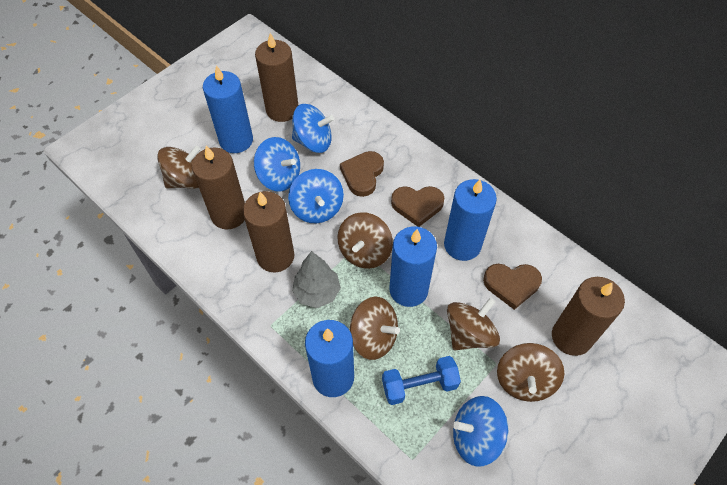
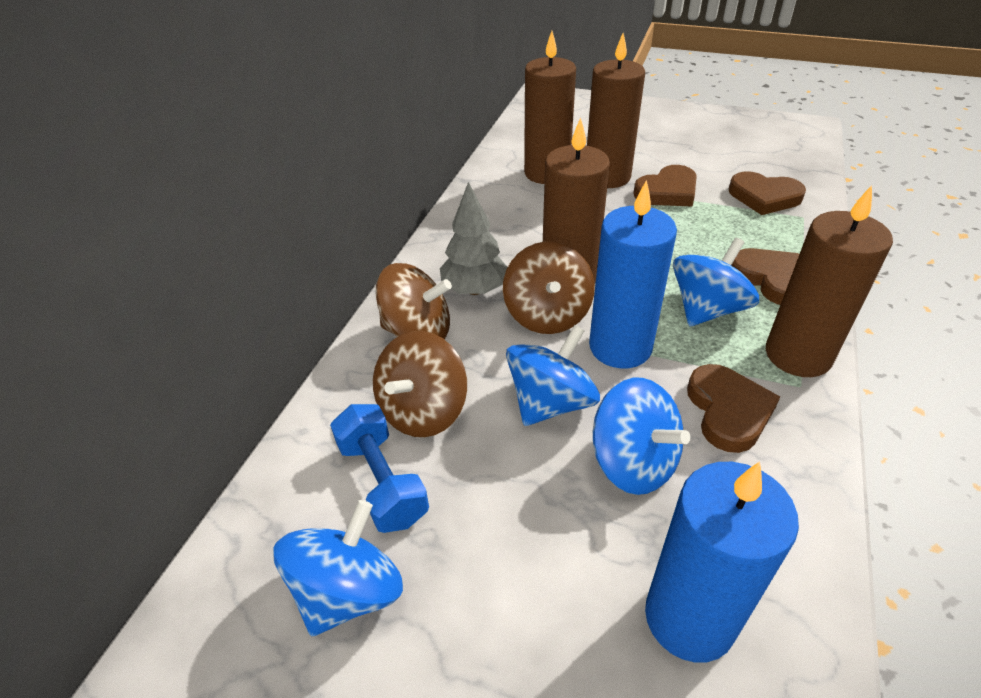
blue candle: 4 -> 2
brown heart: 3 -> 4
brown spinning top: 5 -> 3

